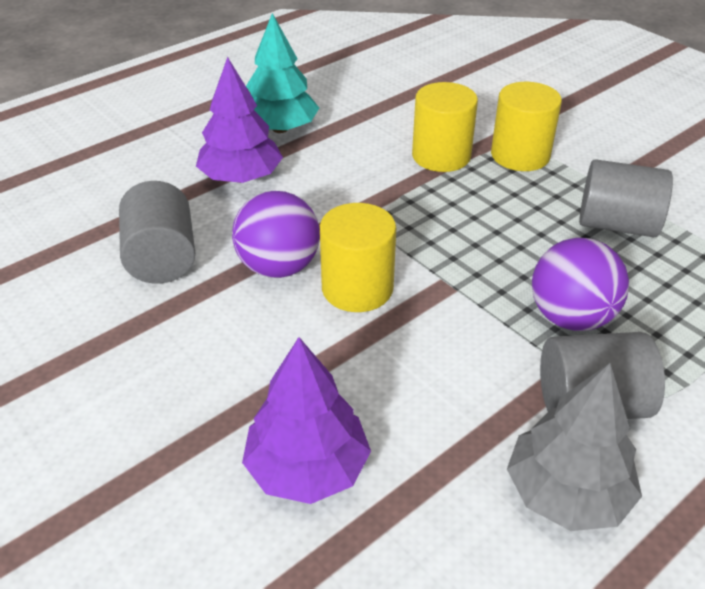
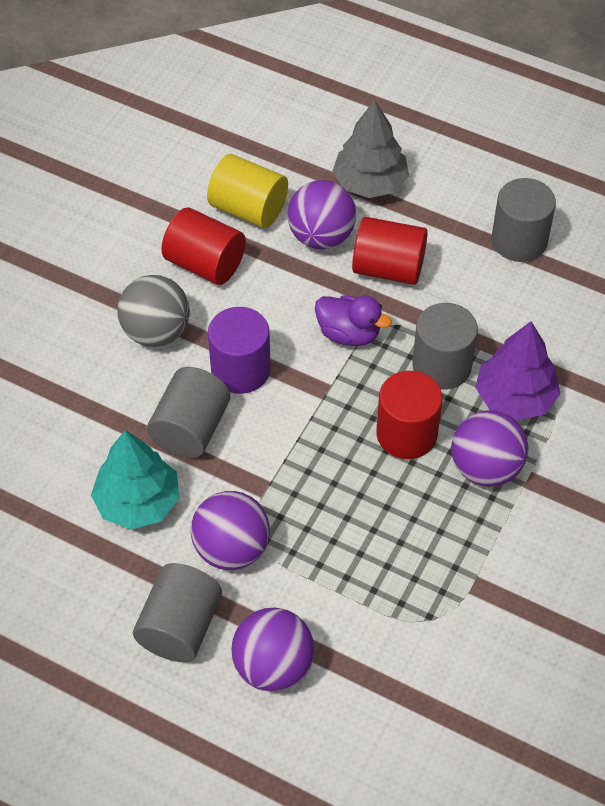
grey ball: 0 -> 1
grey cylinder: 3 -> 4
purple ball: 2 -> 4
purple cylinder: 0 -> 1
purple duck: 0 -> 1
purple tree: 2 -> 1
red cylinder: 0 -> 3
yellow cylinder: 3 -> 1

